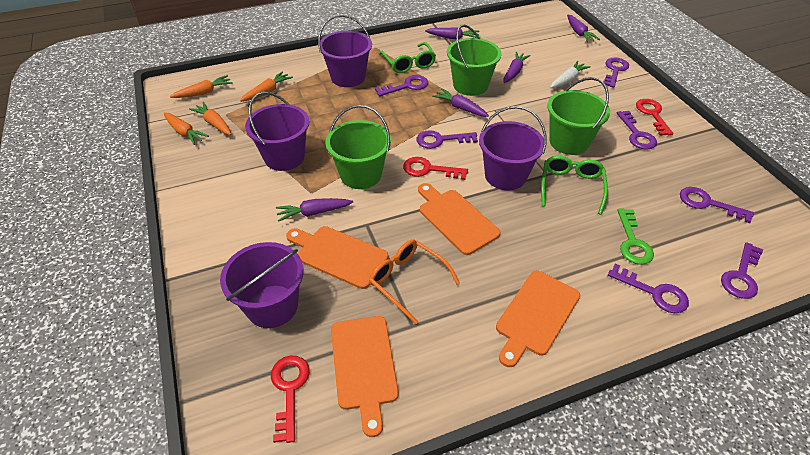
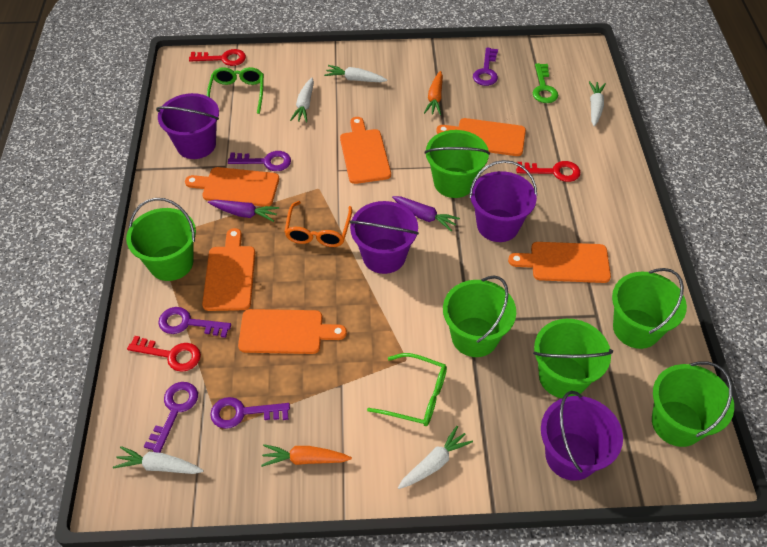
green bucket: 3 -> 6
orange carrot: 4 -> 2
orange cutting board: 4 -> 6
purple carrot: 5 -> 2
purple key: 7 -> 5
white carrot: 1 -> 5

